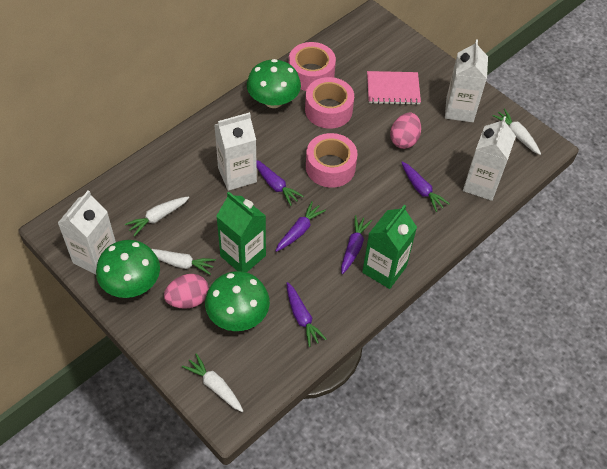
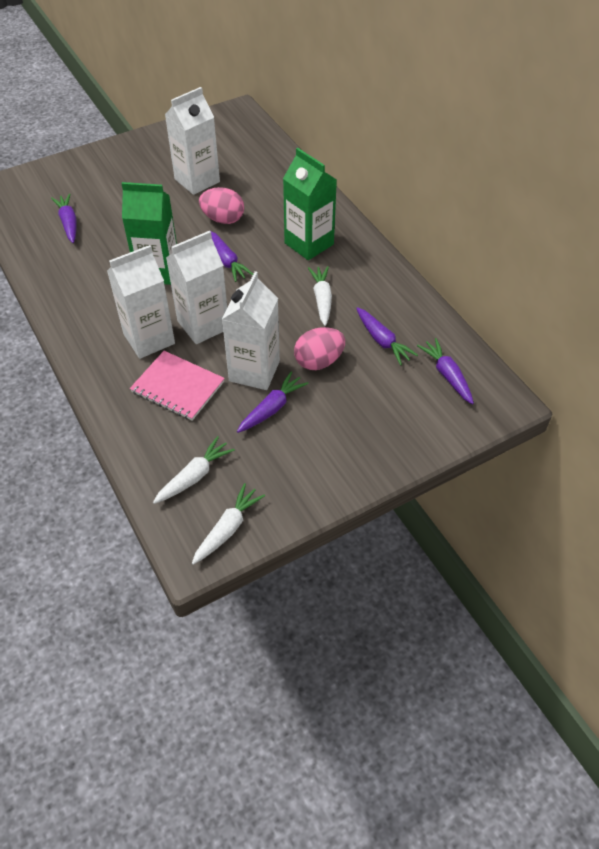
green mushroom: 3 -> 0
pink tape: 3 -> 0
white carrot: 4 -> 3

